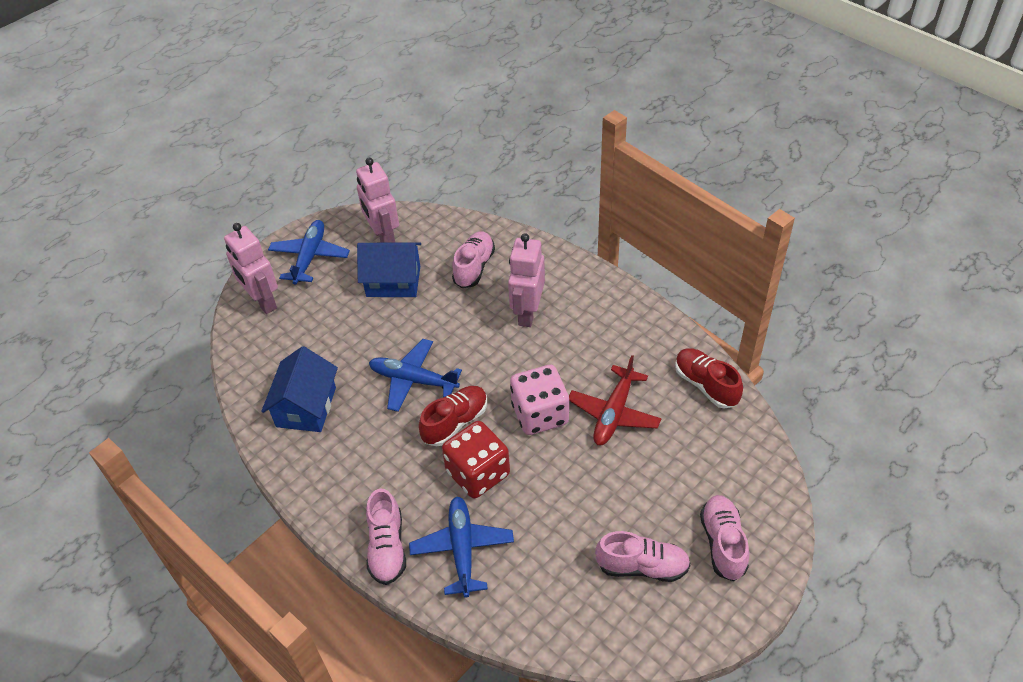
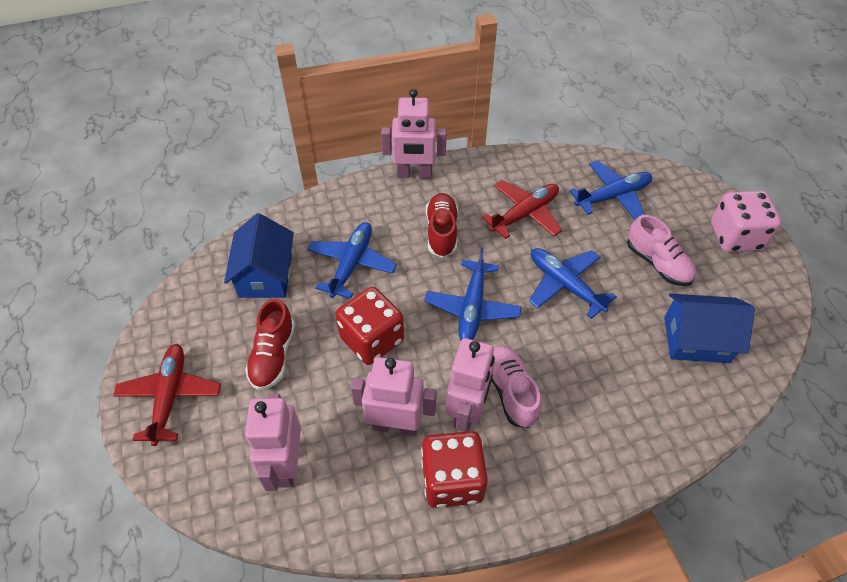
blue plane: 3 -> 4
pink robot: 3 -> 4
pink shoe: 4 -> 2
red dice: 1 -> 2
red plane: 1 -> 2

